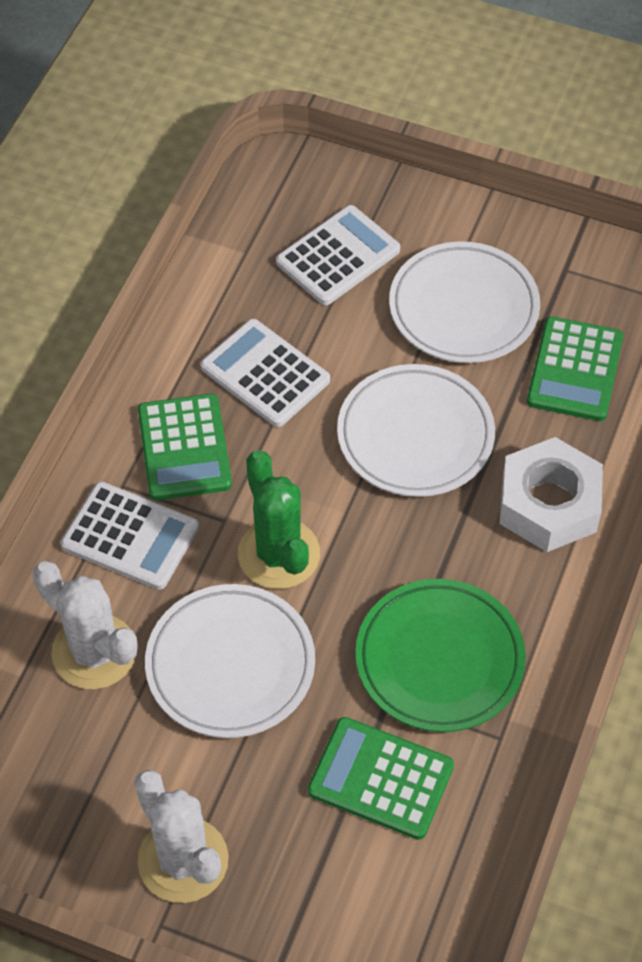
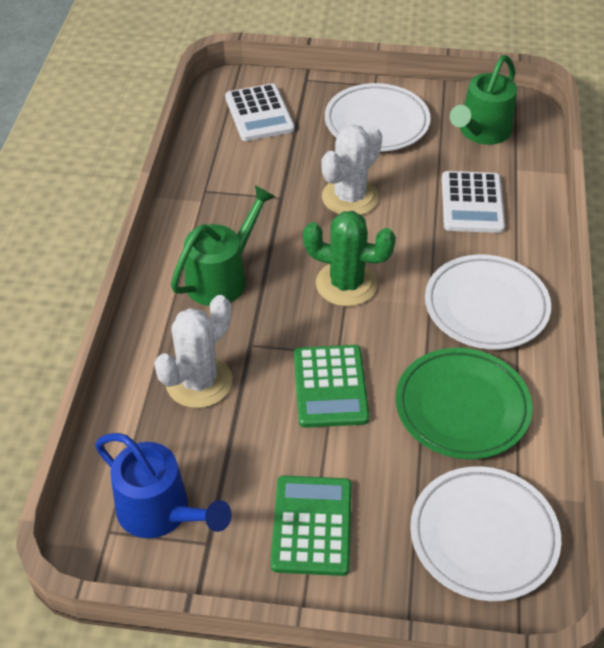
blue watering can: 0 -> 1
green calculator: 3 -> 2
green watering can: 0 -> 2
white calculator: 3 -> 2
white nut: 1 -> 0

